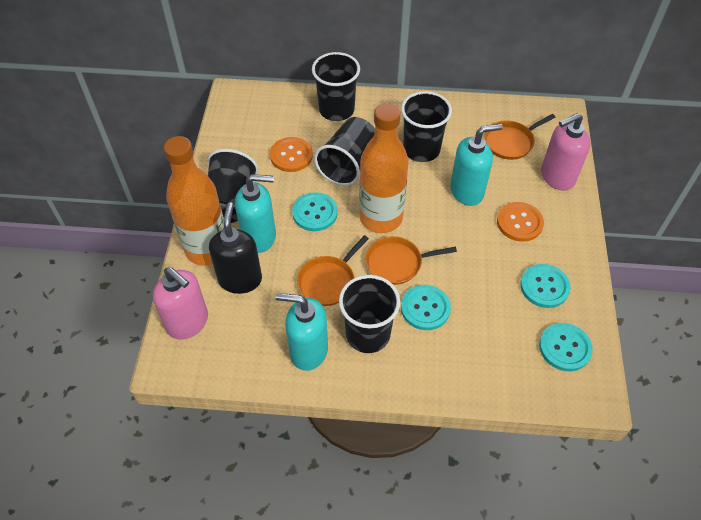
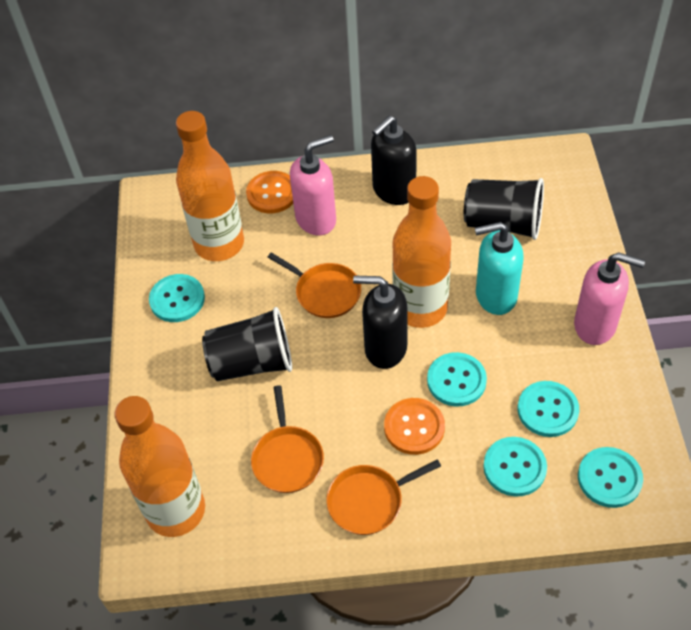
black cup: 5 -> 2
black soap dispenser: 1 -> 2
orange bottle: 2 -> 3
turquoise button: 4 -> 5
turquoise soap dispenser: 3 -> 1

